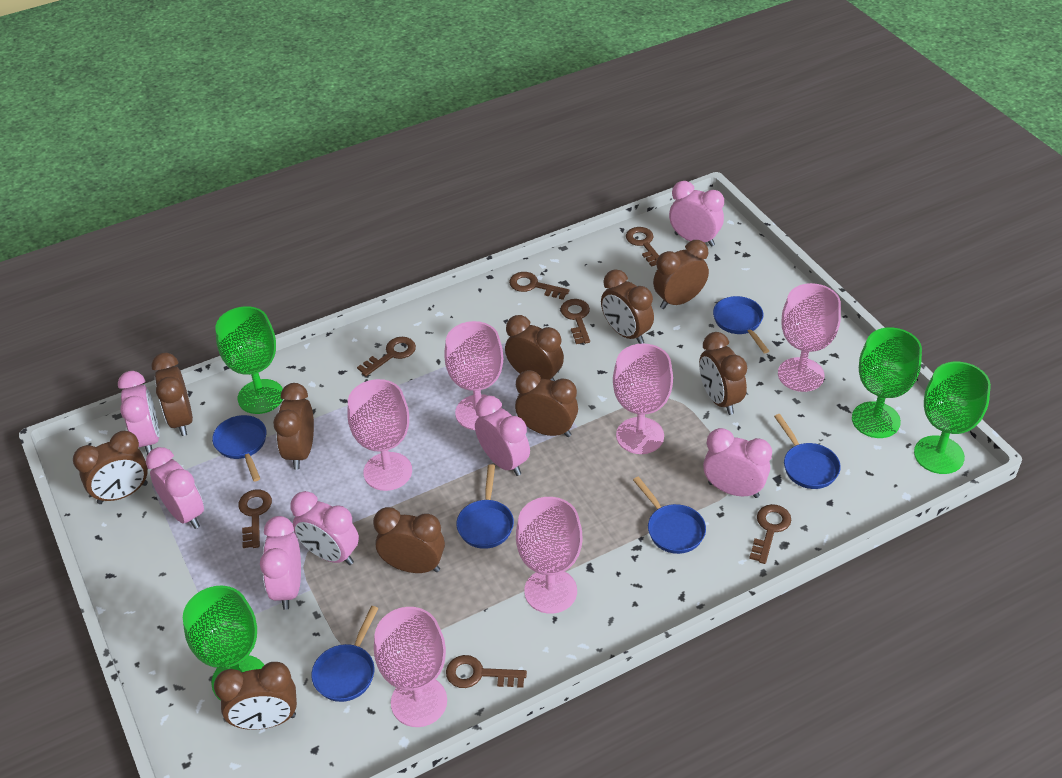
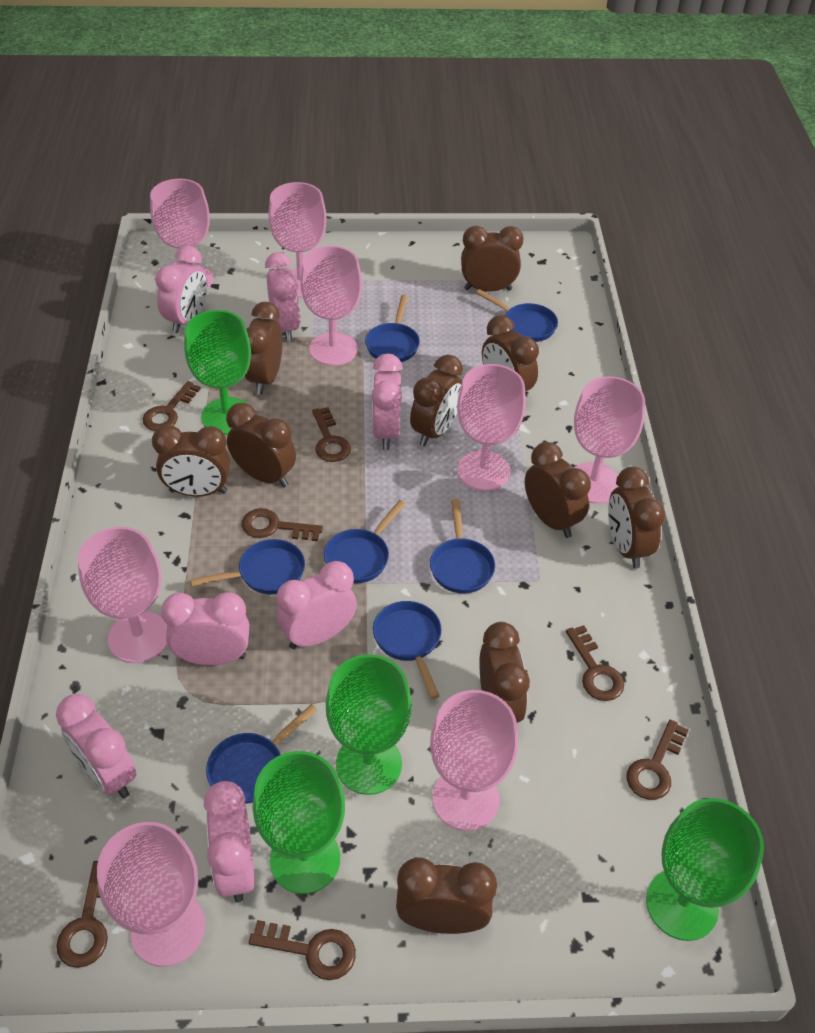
blue pan: 6 -> 7
pink goblet: 6 -> 8

